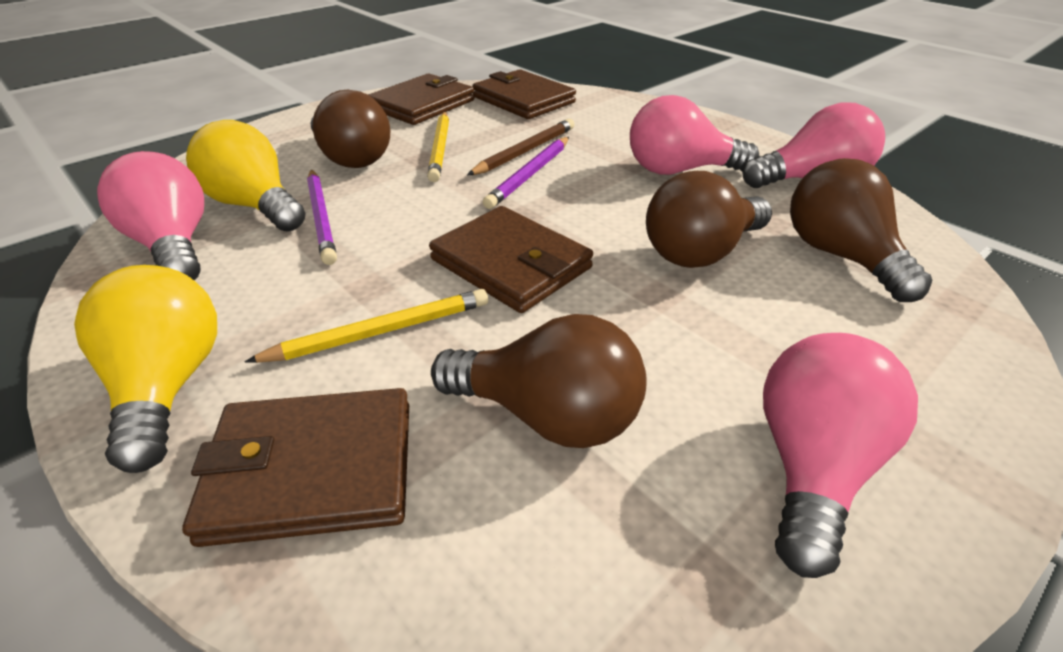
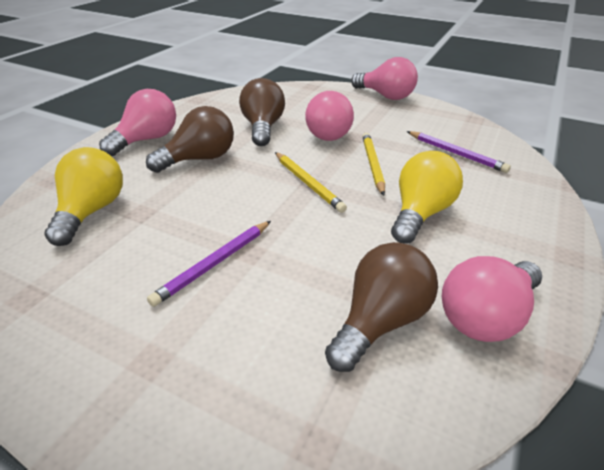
brown light bulb: 4 -> 3
brown pencil: 1 -> 0
brown wallet: 4 -> 0

